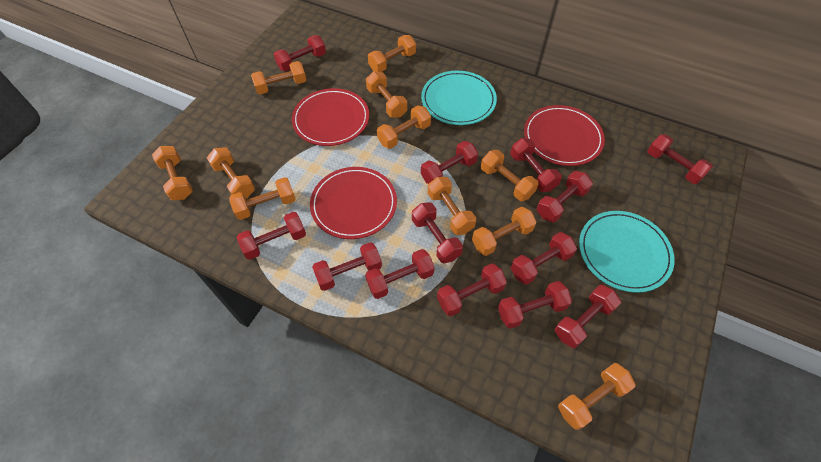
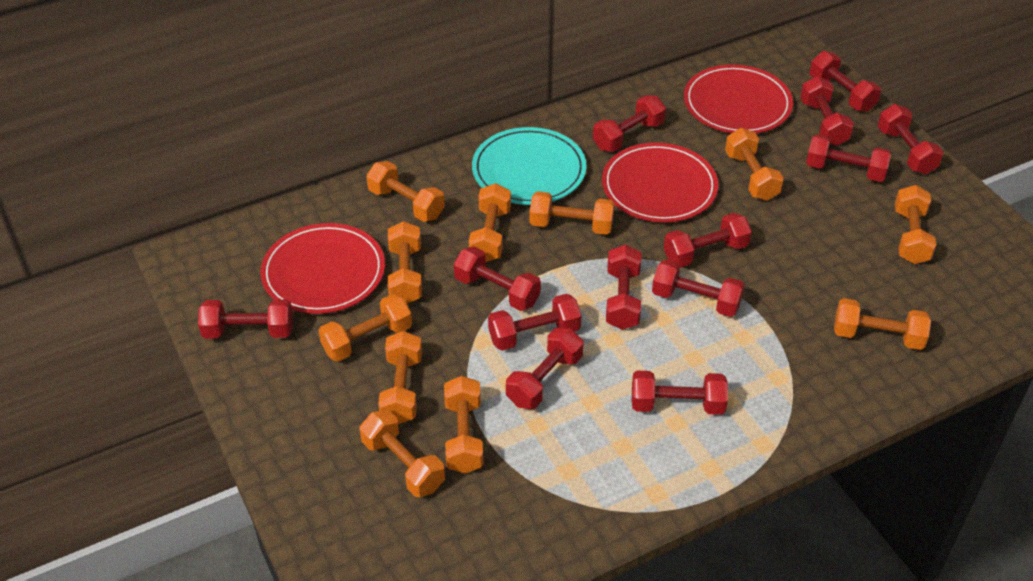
turquoise plate: 2 -> 1

